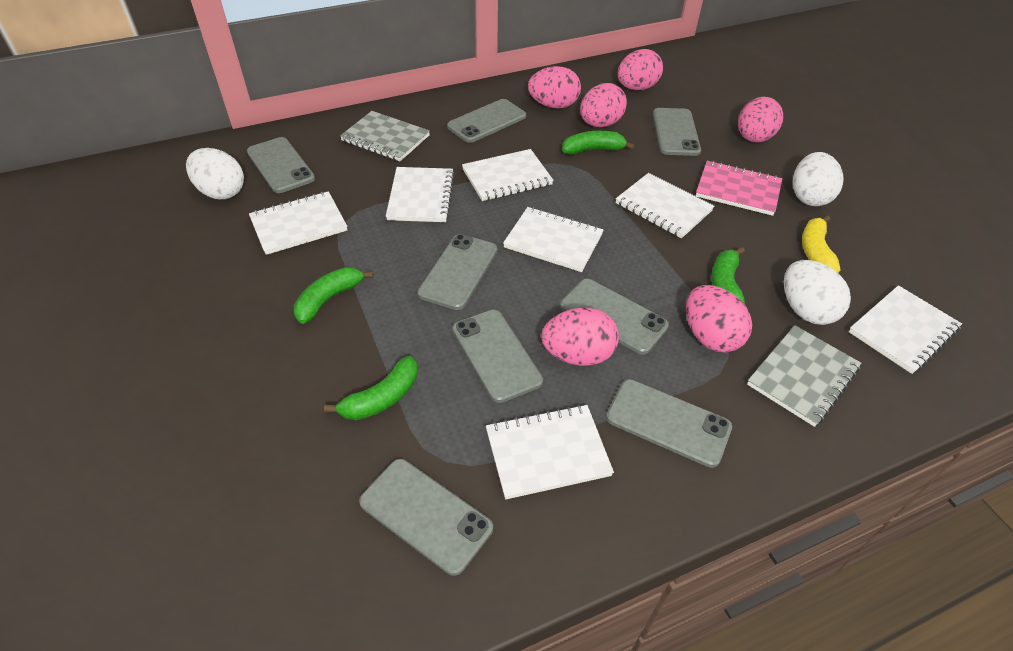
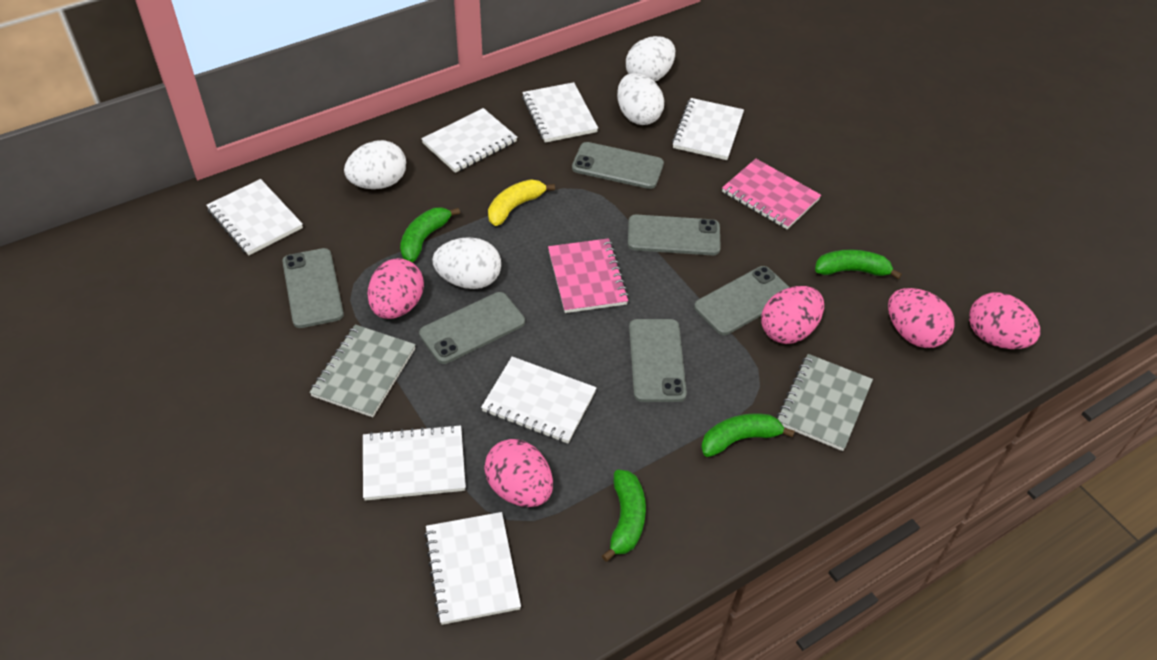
grey phone: 8 -> 6
pink egg: 6 -> 5
pink notebook: 1 -> 2
white egg: 3 -> 4

